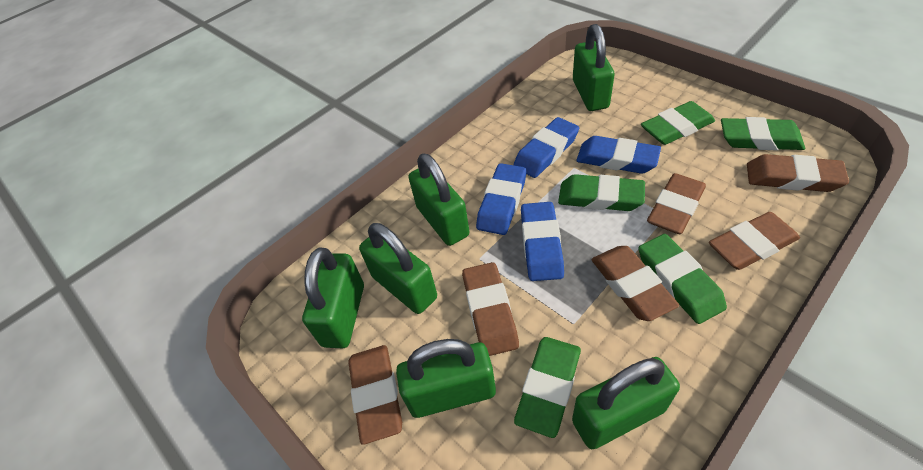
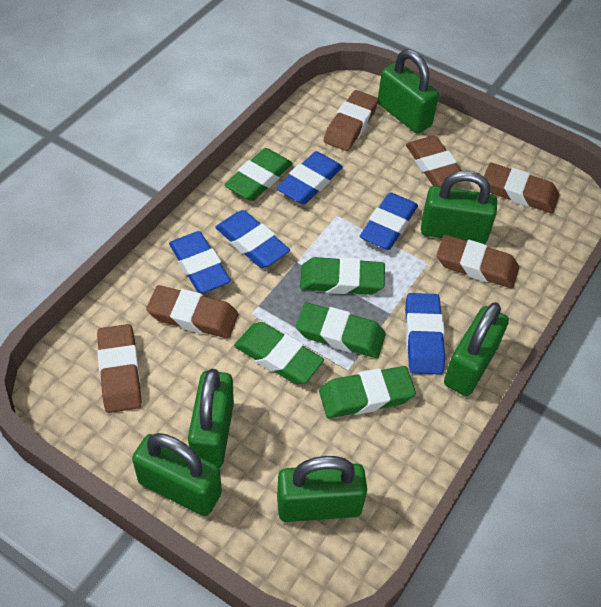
blue eraser: 4 -> 5

